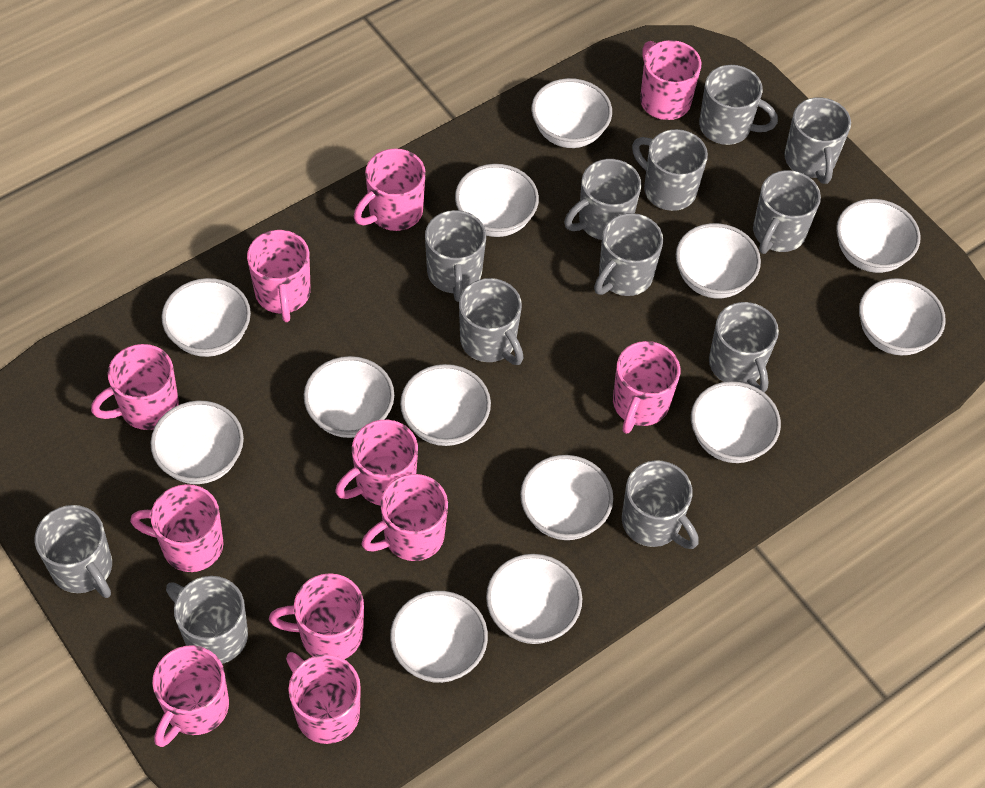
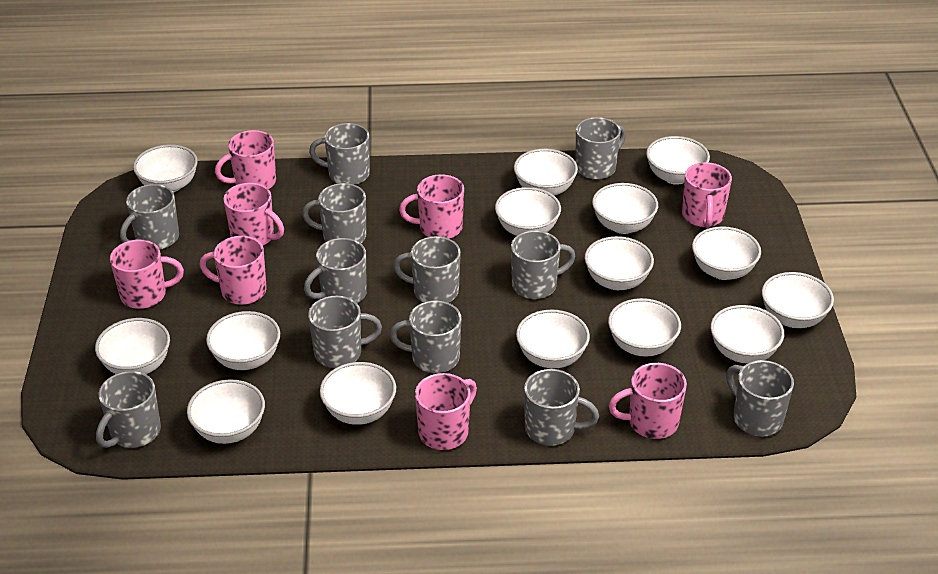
pink mug: 11 -> 8
white bowl: 13 -> 15

